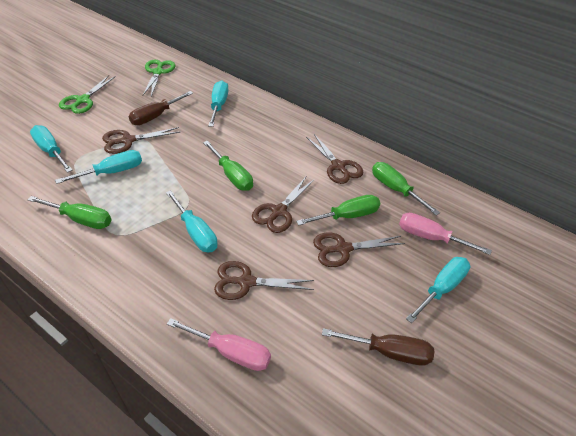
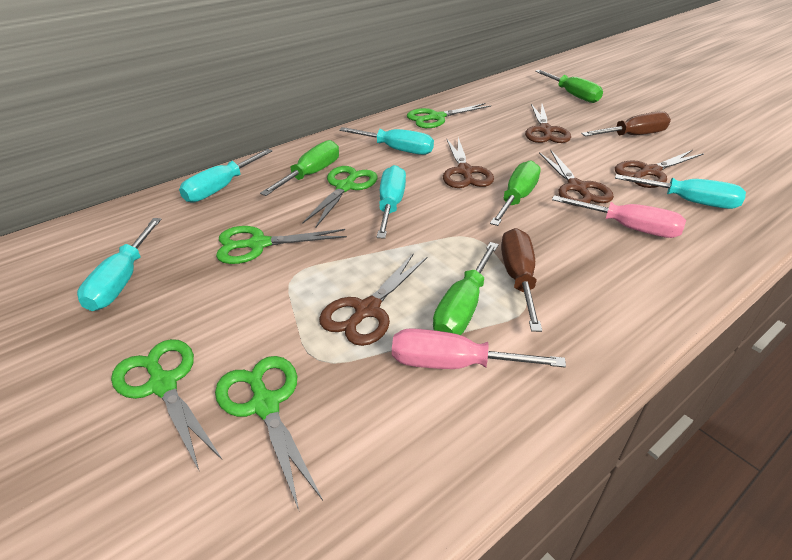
green scissors: 2 -> 5

